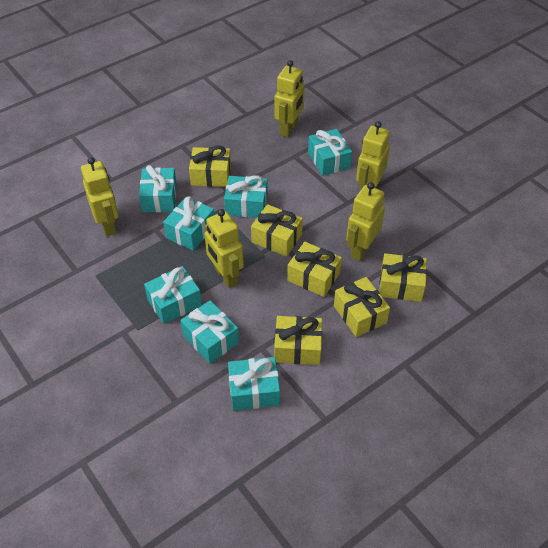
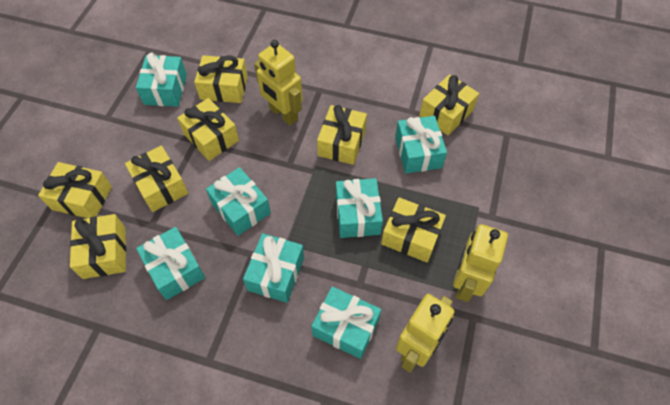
yellow gift: 6 -> 8
yellow robot: 5 -> 3

